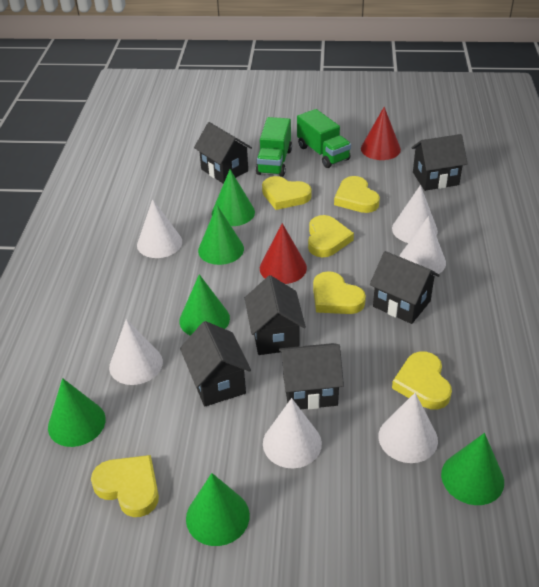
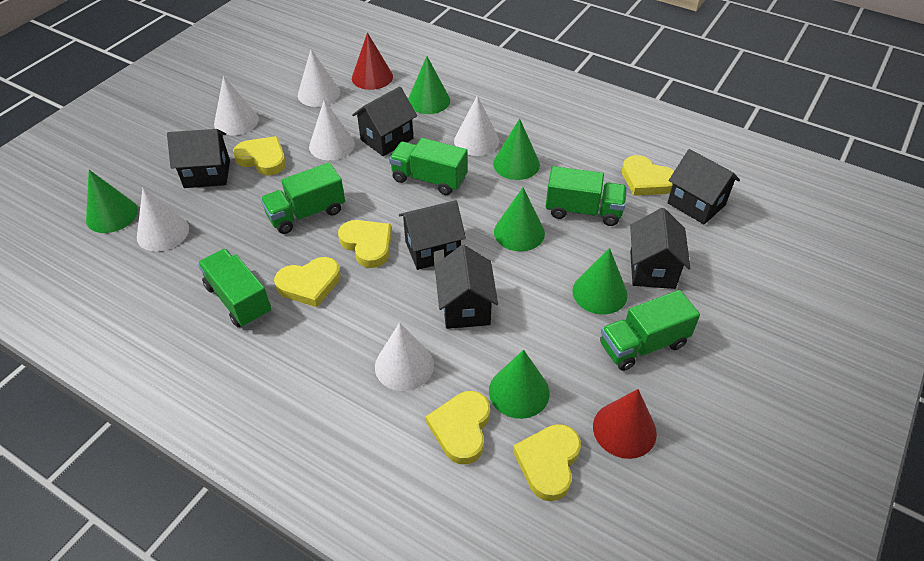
green truck: 2 -> 5

